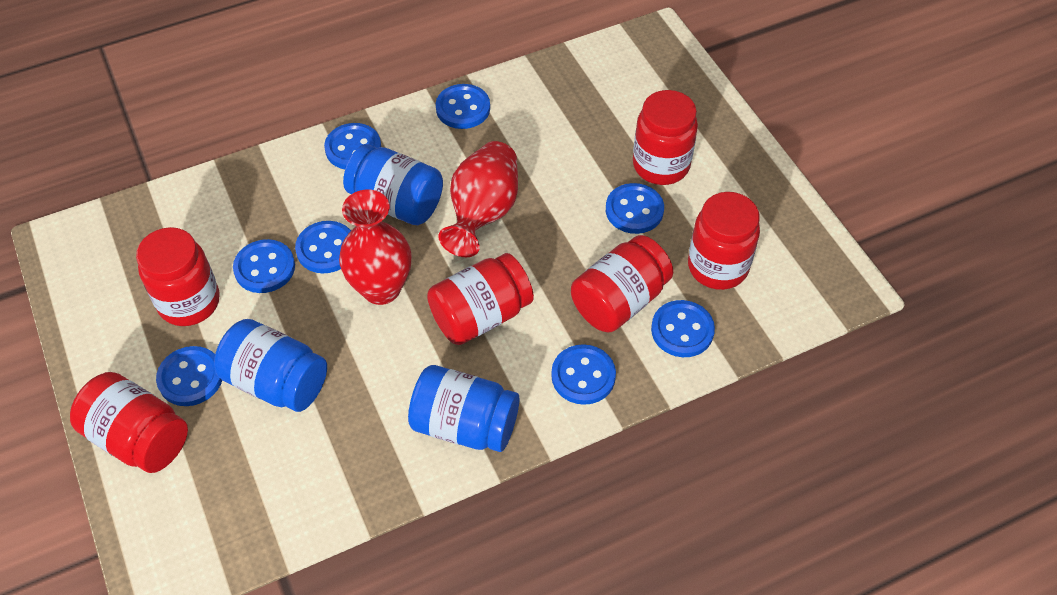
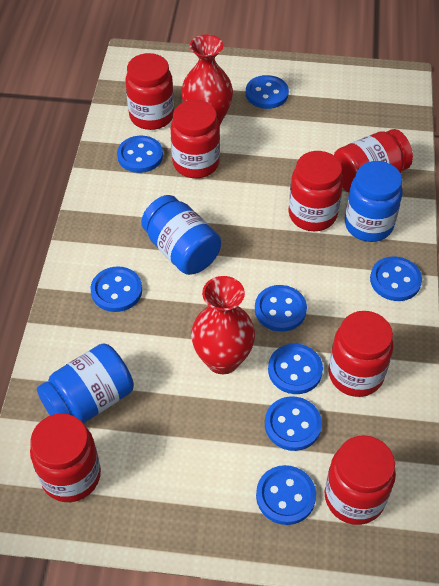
red jar: 6 -> 7

